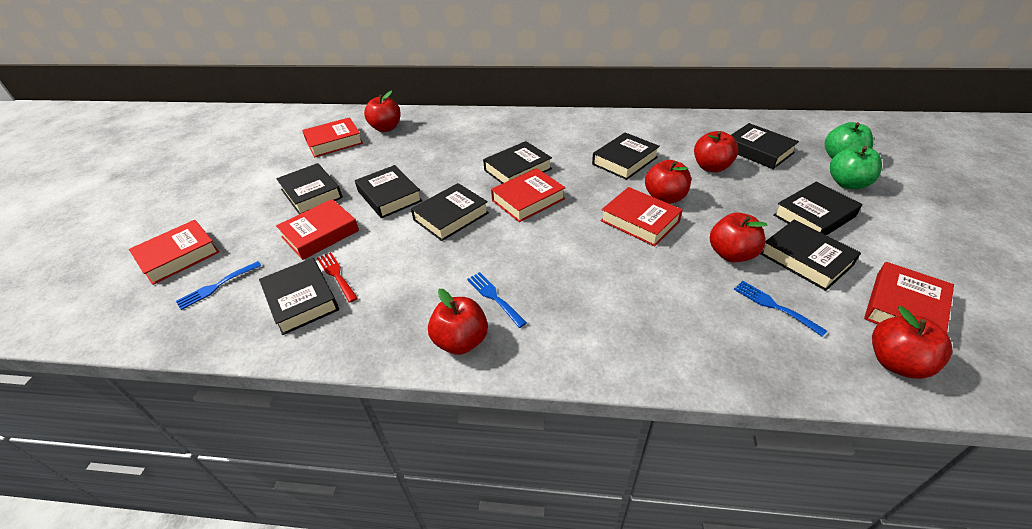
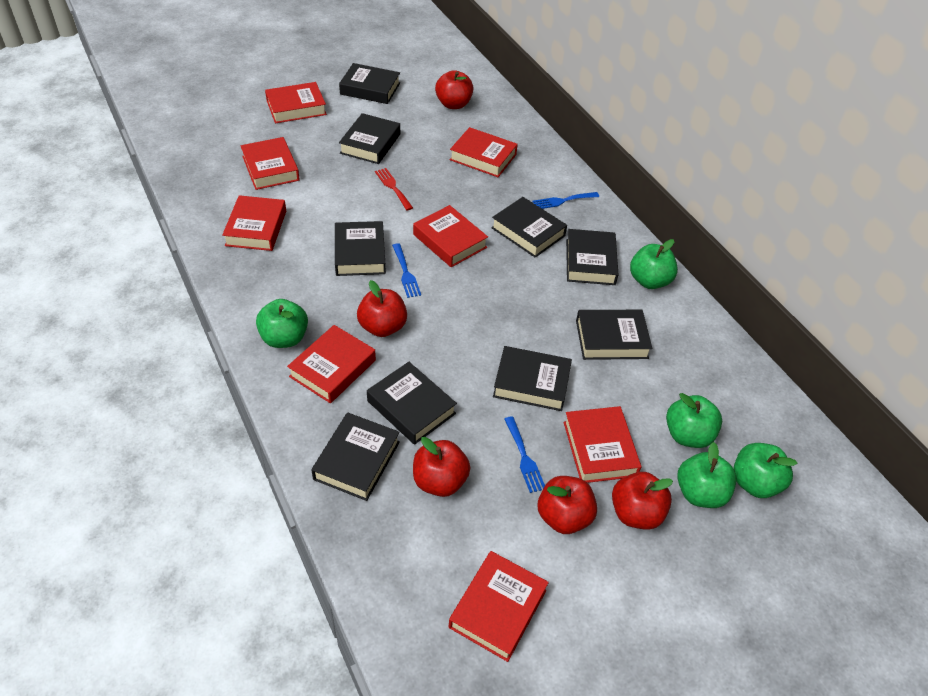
green apple: 2 -> 5
red apple: 6 -> 5
red book: 6 -> 8

